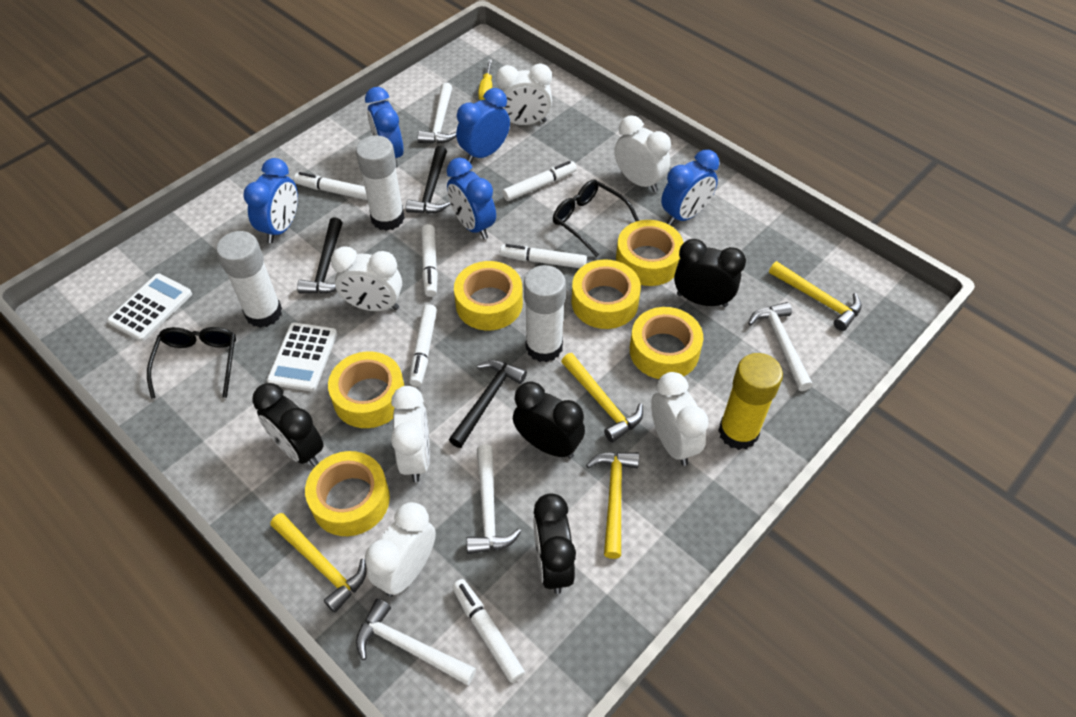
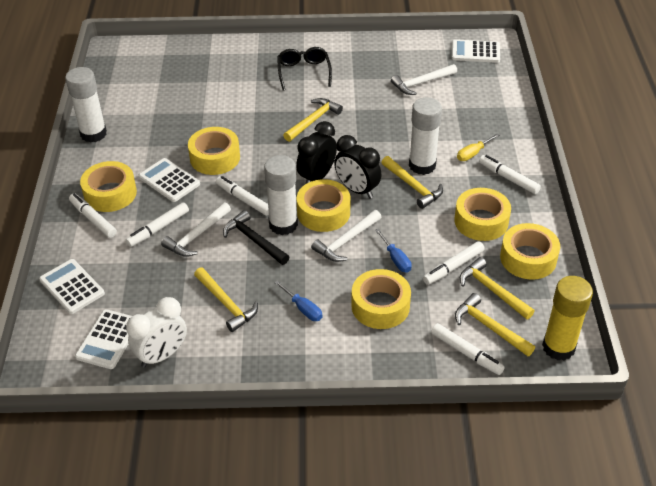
black clock: 4 -> 2
black glasses: 2 -> 1
black hammer: 3 -> 1
blue clock: 5 -> 0
blue screwdriver: 0 -> 2
white calculator: 2 -> 4
white clock: 6 -> 1
white hammer: 4 -> 3
yellow hammer: 4 -> 5

